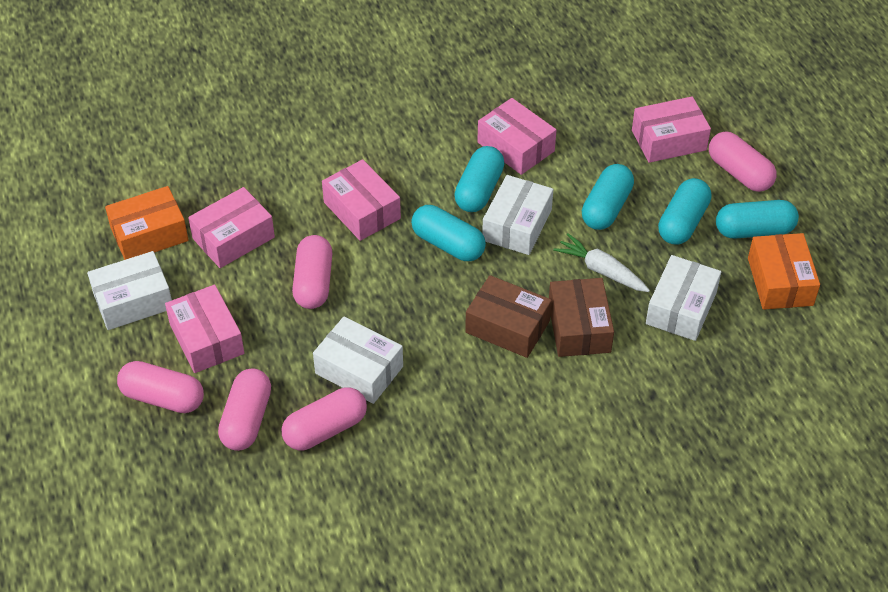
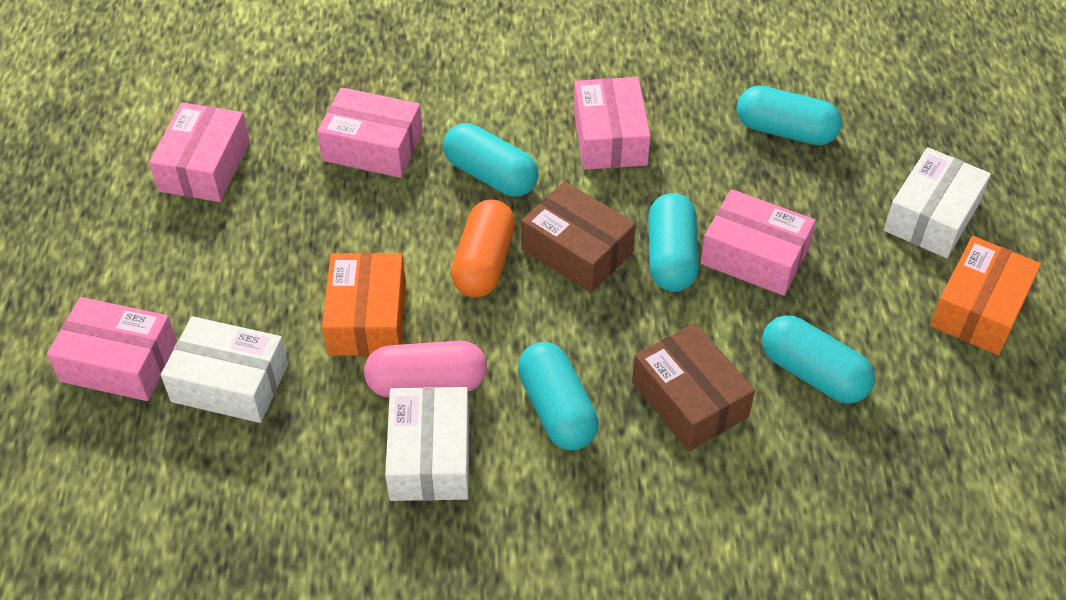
orange capsule: 0 -> 1
pink capsule: 5 -> 1
white box: 4 -> 3
white carrot: 1 -> 0

